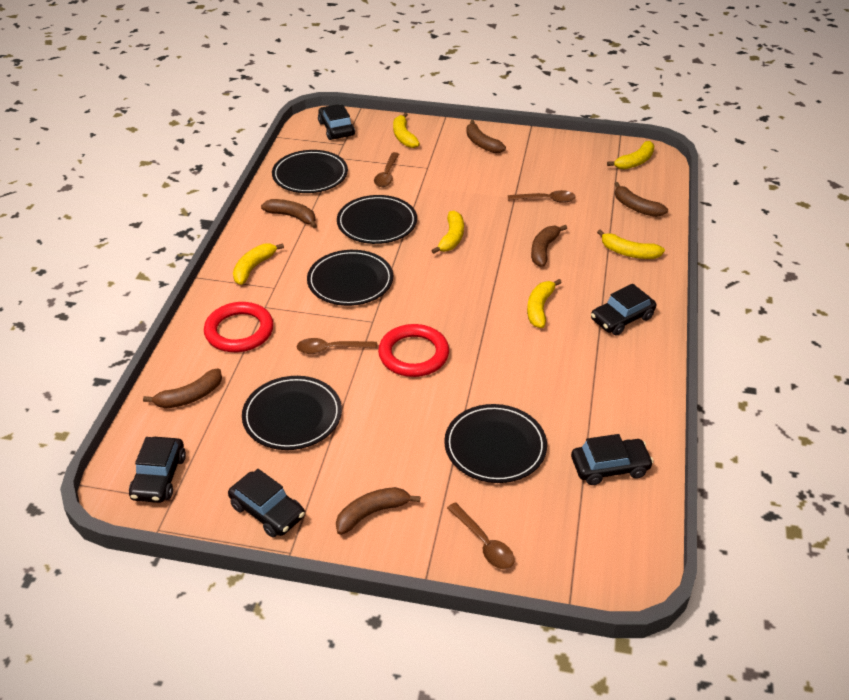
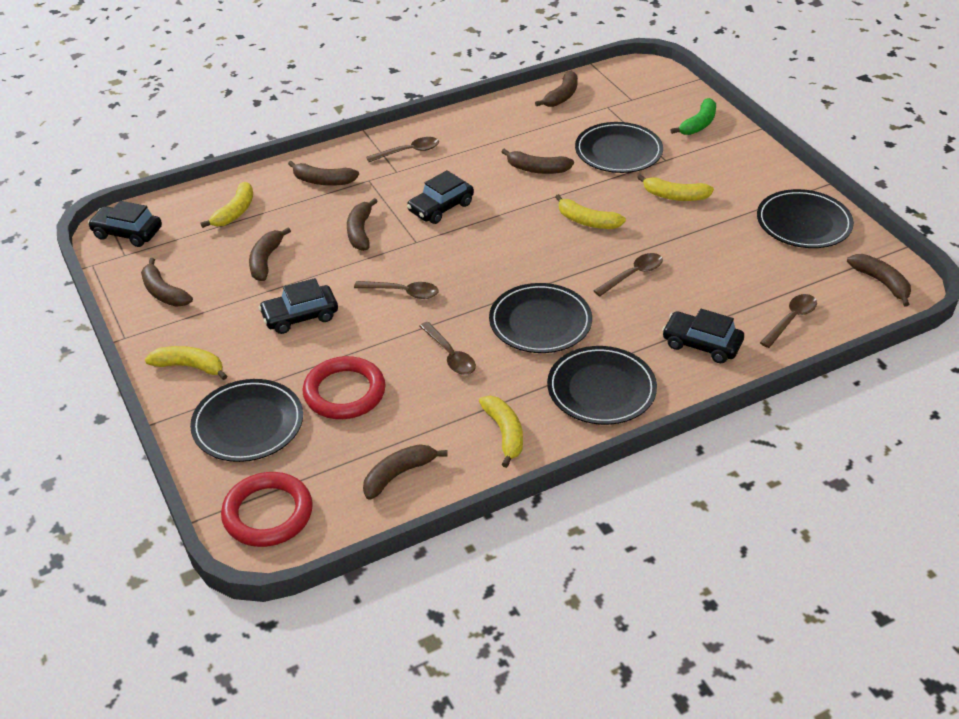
black car: 5 -> 4
brown banana: 6 -> 8
brown spoon: 4 -> 5
green banana: 0 -> 1
yellow banana: 6 -> 5

